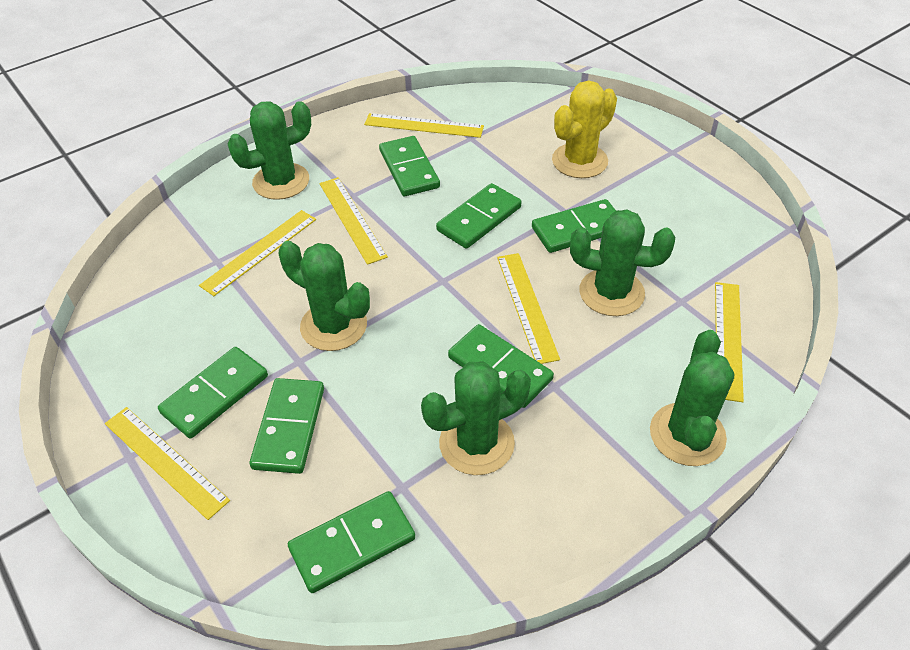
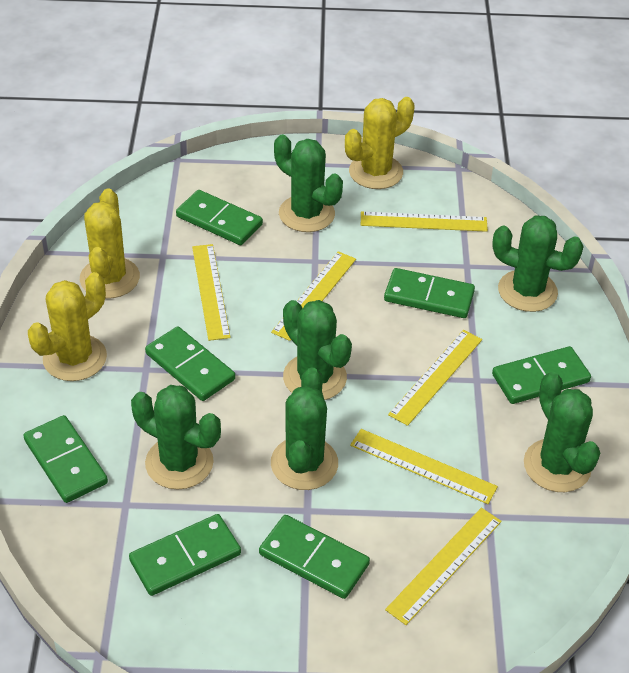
green cactus: 5 -> 6
yellow cactus: 1 -> 3

